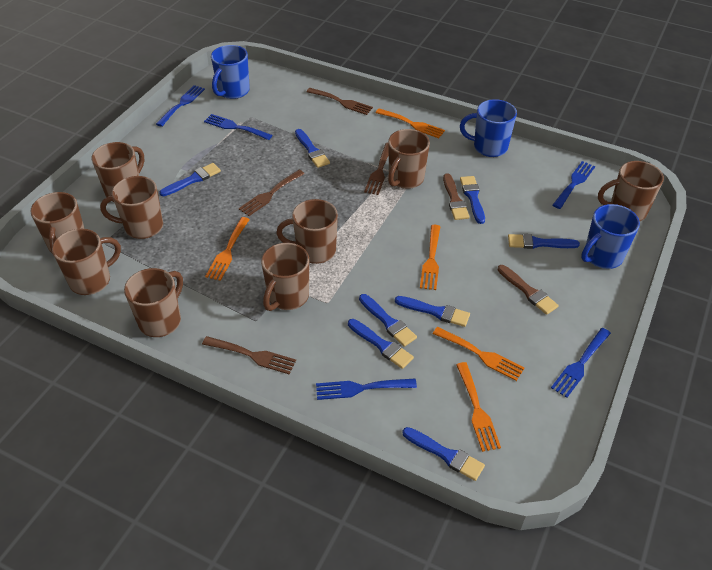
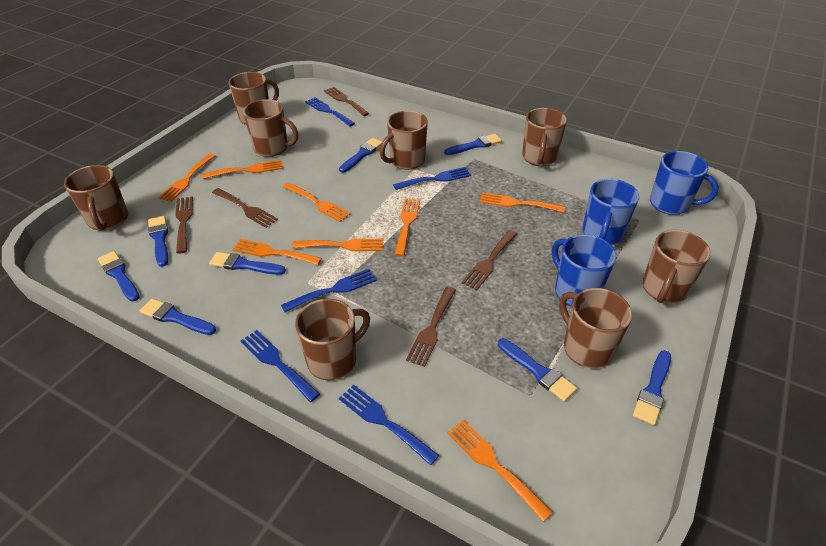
brown brush: 2 -> 0
brown fork: 4 -> 5
brown mug: 9 -> 8
orange fork: 5 -> 8

